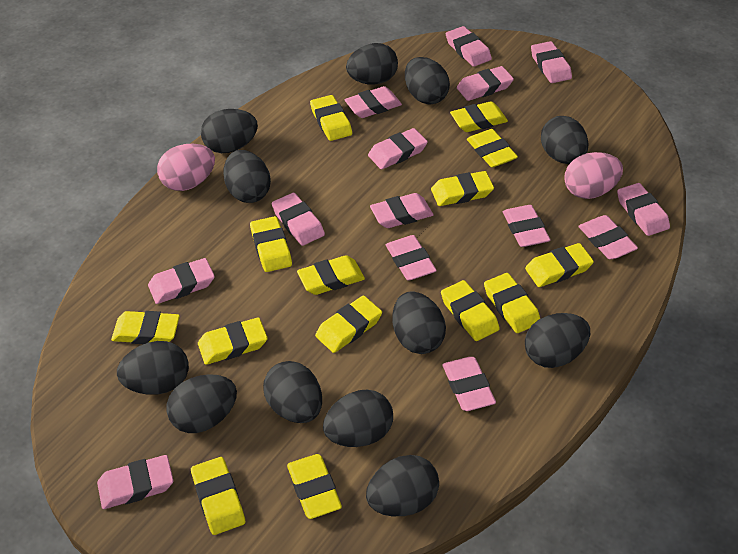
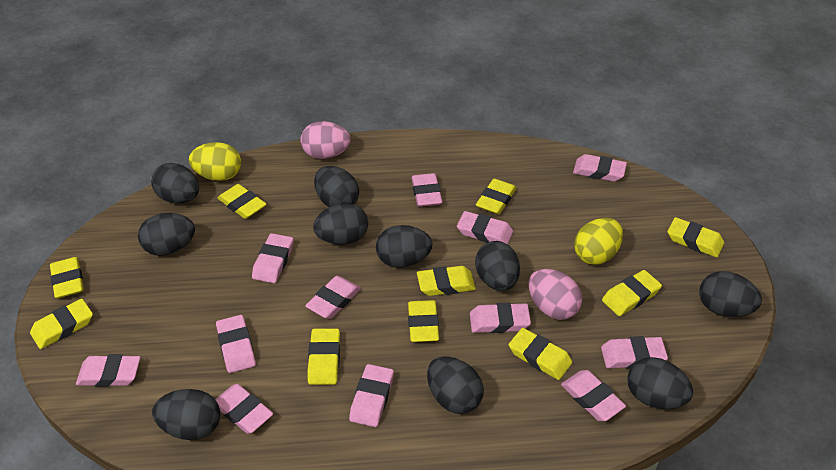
black egg: 12 -> 10
pink eraser: 14 -> 12
yellow egg: 0 -> 2
yellow eraser: 14 -> 10

